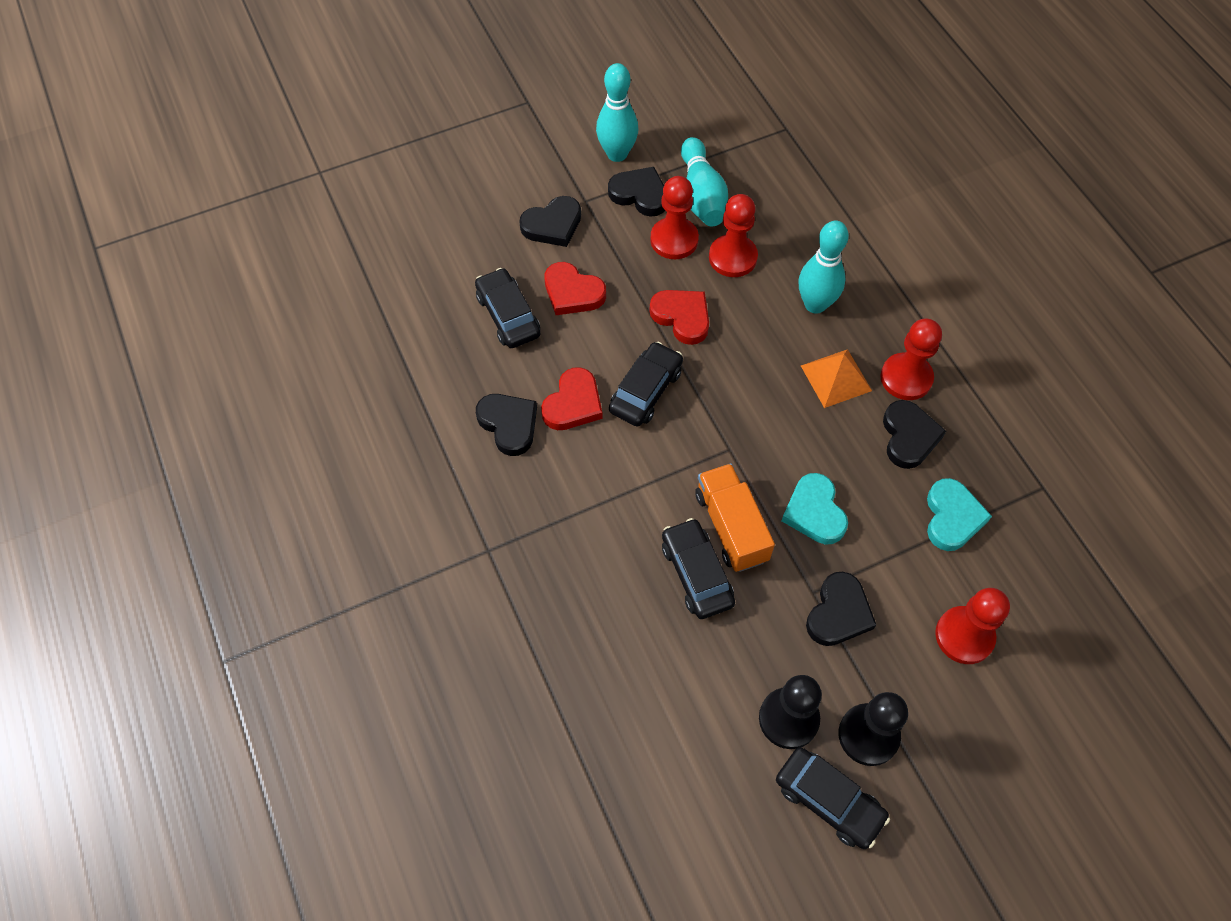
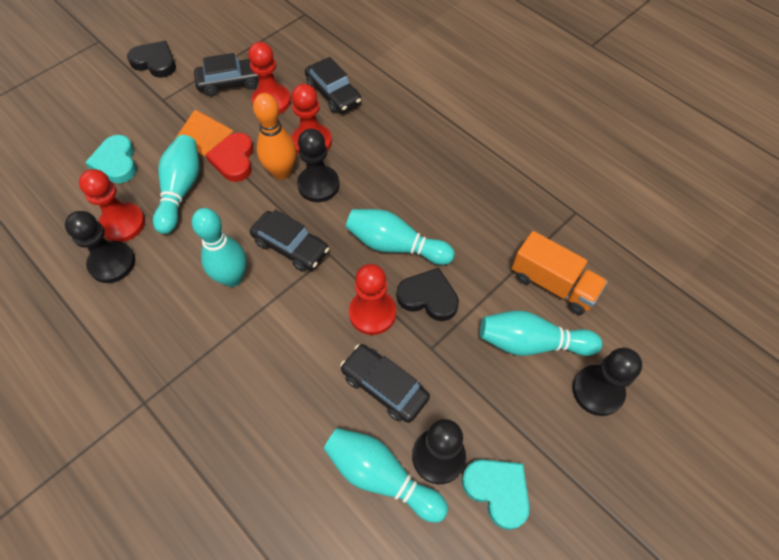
black heart: 5 -> 2
black pawn: 2 -> 4
orange bowling pin: 0 -> 1
red heart: 3 -> 1
turquoise bowling pin: 3 -> 5

